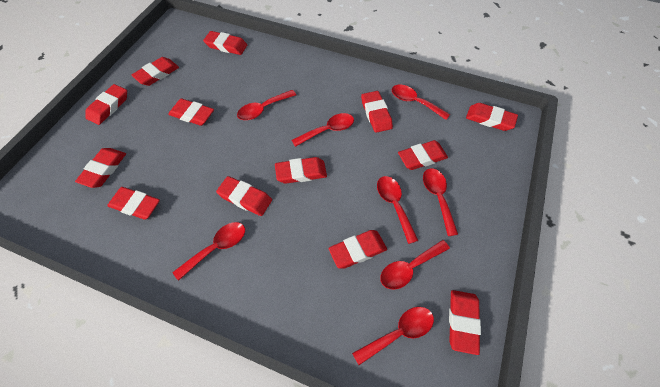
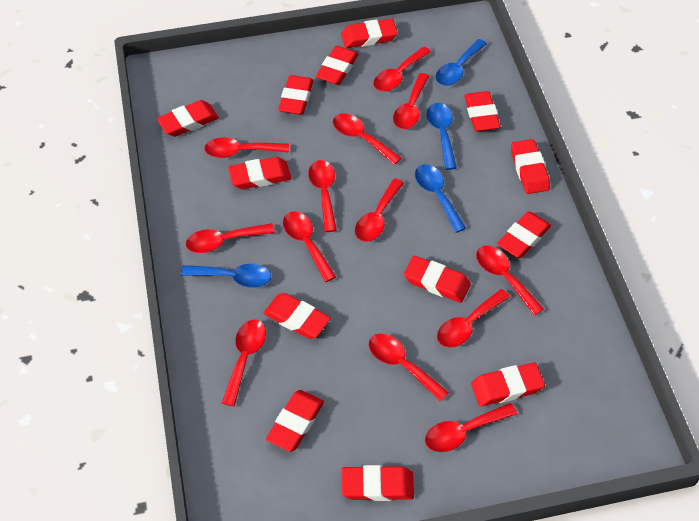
blue spoon: 0 -> 4
red spoon: 8 -> 13

